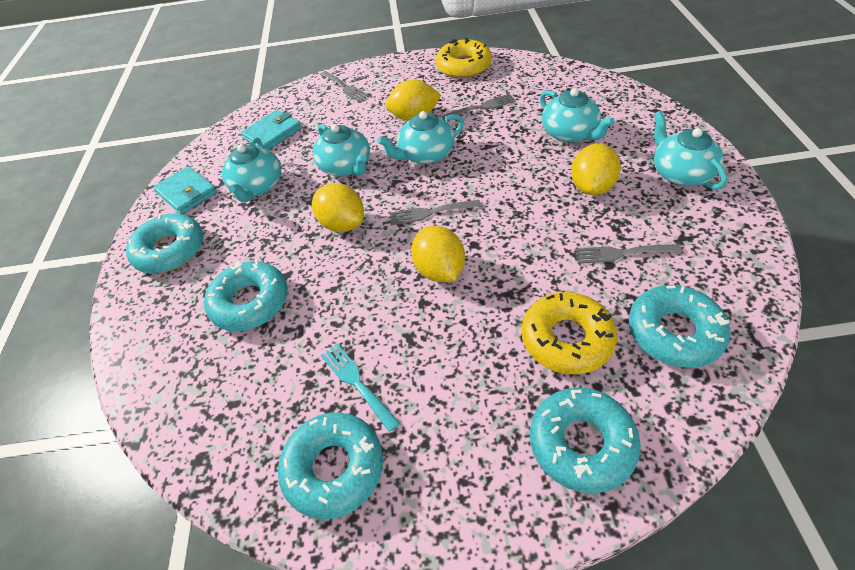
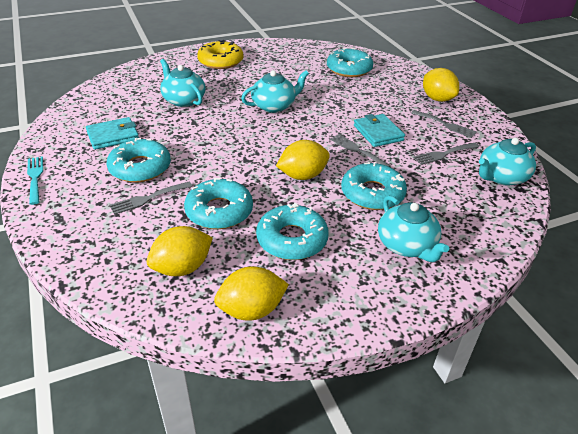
turquoise teapot: 5 -> 4
yellow donut: 2 -> 1

